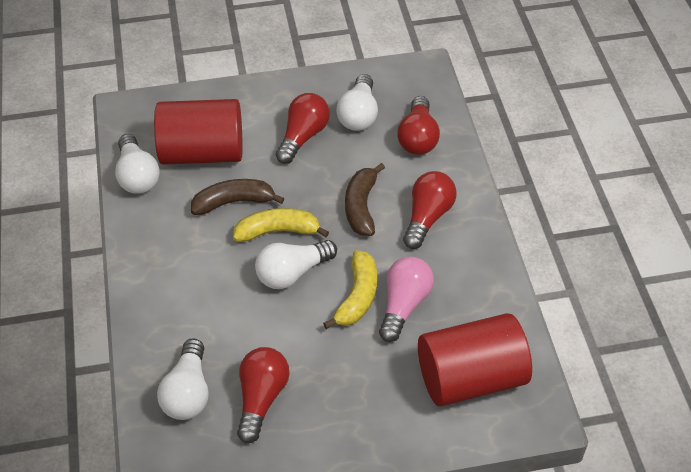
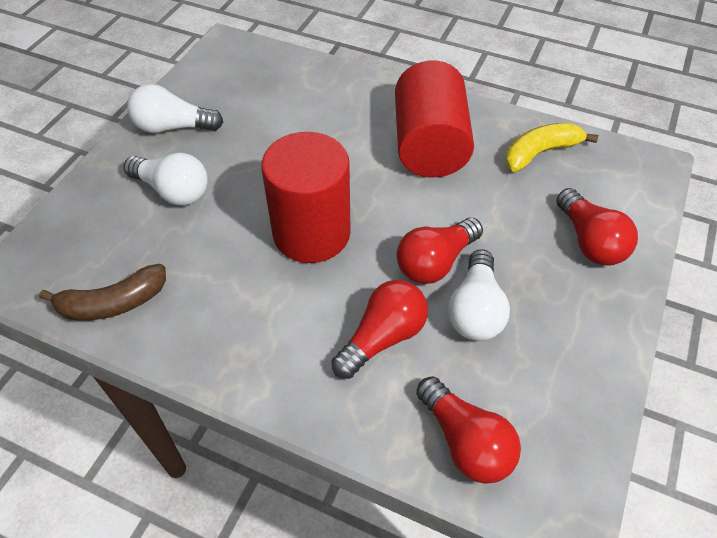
brown banana: 2 -> 1
pink light bulb: 1 -> 0
white light bulb: 4 -> 3
yellow banana: 2 -> 1

